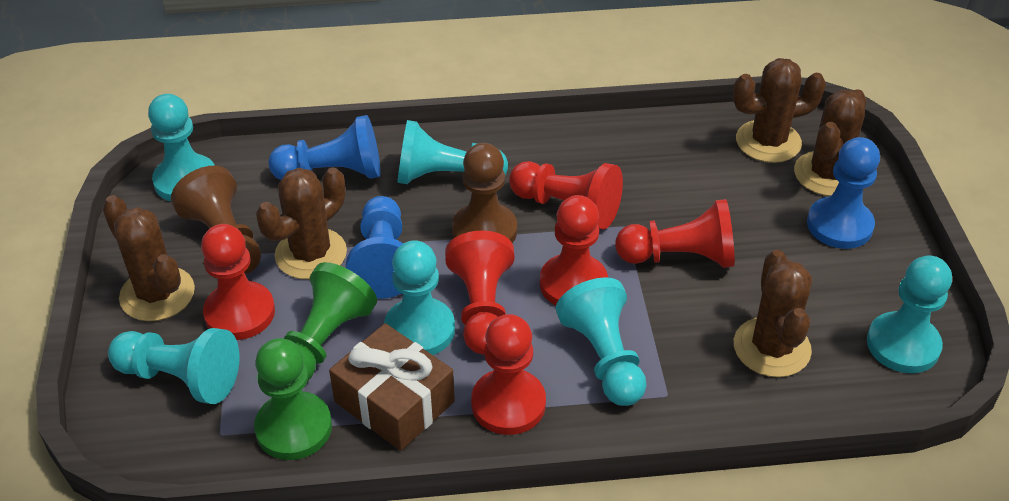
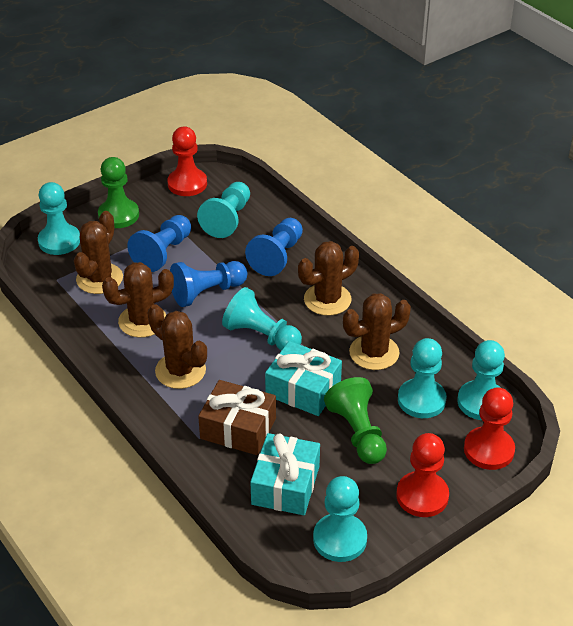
brown pawn: 2 -> 0
red pawn: 6 -> 3
turquoise gift: 0 -> 2

